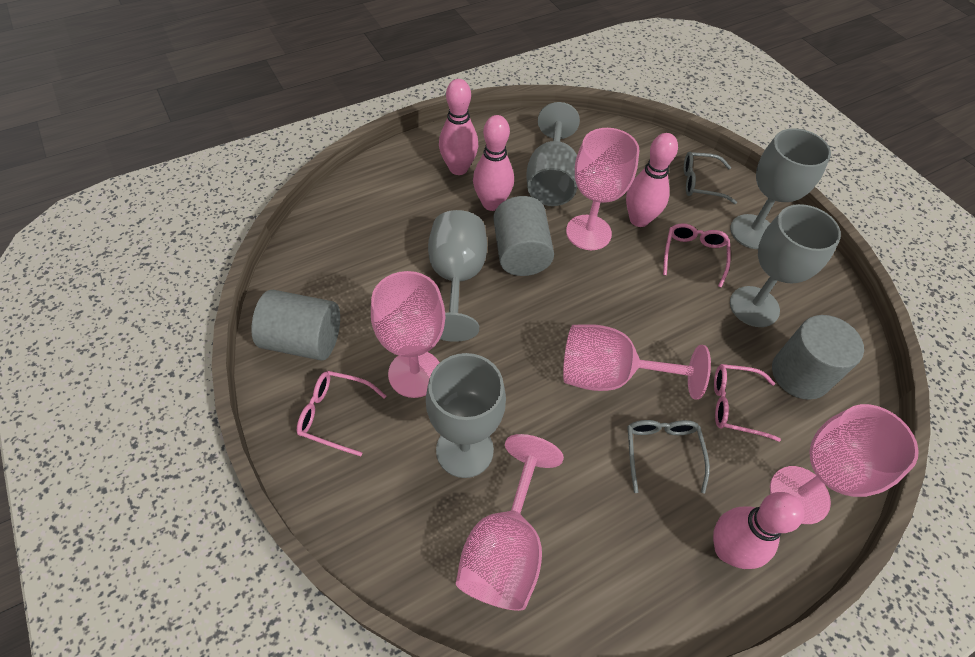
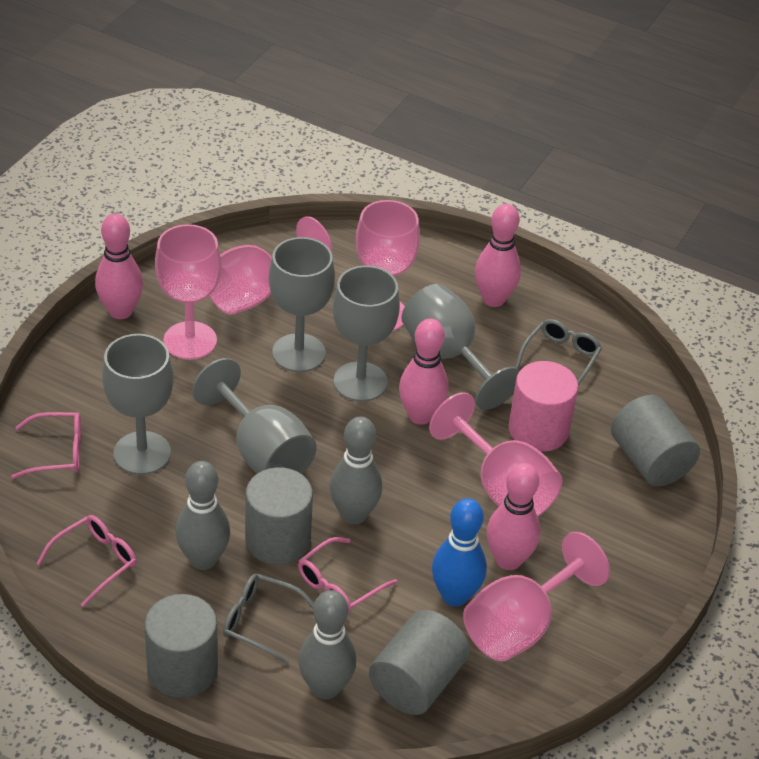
blue bowling pin: 0 -> 1
grey bowling pin: 0 -> 3
grey cylinder: 3 -> 4
pink cylinder: 0 -> 1

